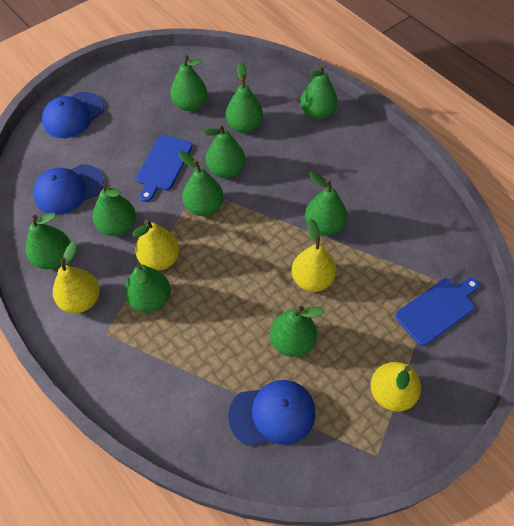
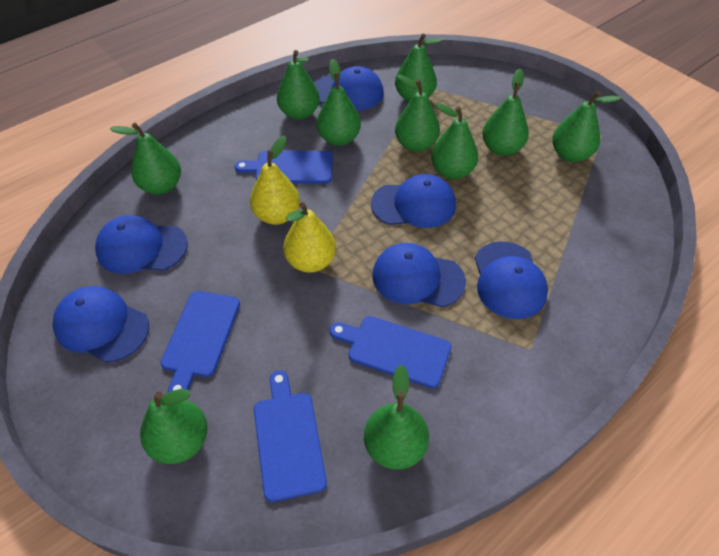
blue cap: 3 -> 6
blue cutting board: 2 -> 4
yellow pear: 4 -> 2

